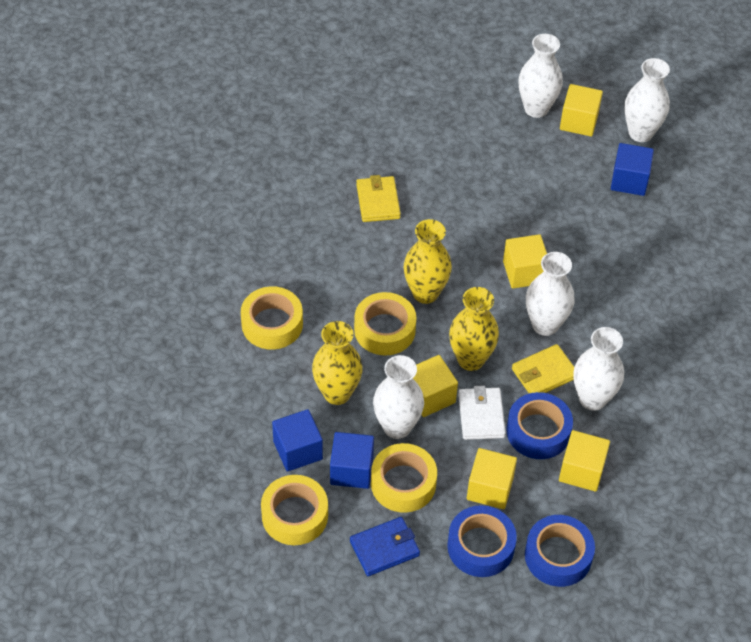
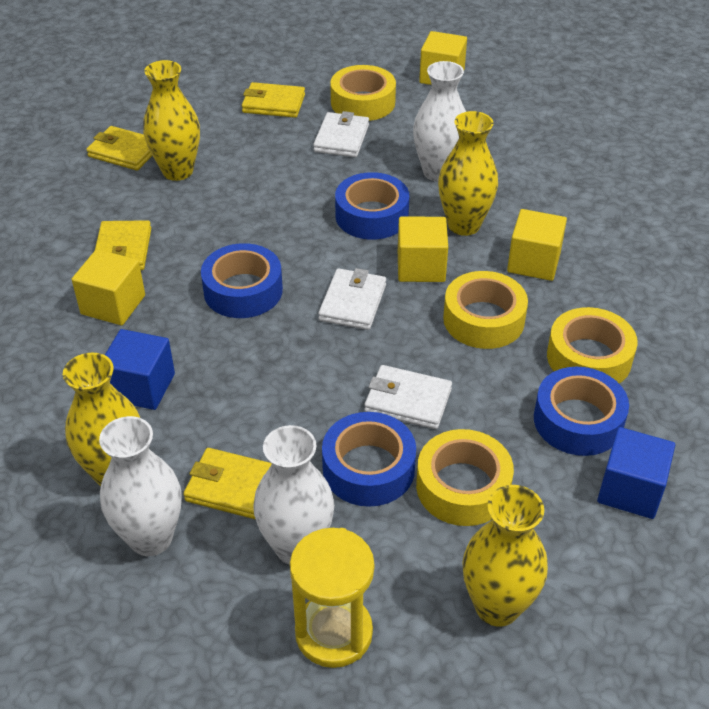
blue cube: 3 -> 2
blue tape: 3 -> 4
blue wallet: 1 -> 0
white vase: 5 -> 3
white wallet: 1 -> 3
yellow cube: 5 -> 4
yellow hourglass: 0 -> 1
yellow vase: 3 -> 4
yellow wallet: 2 -> 4

